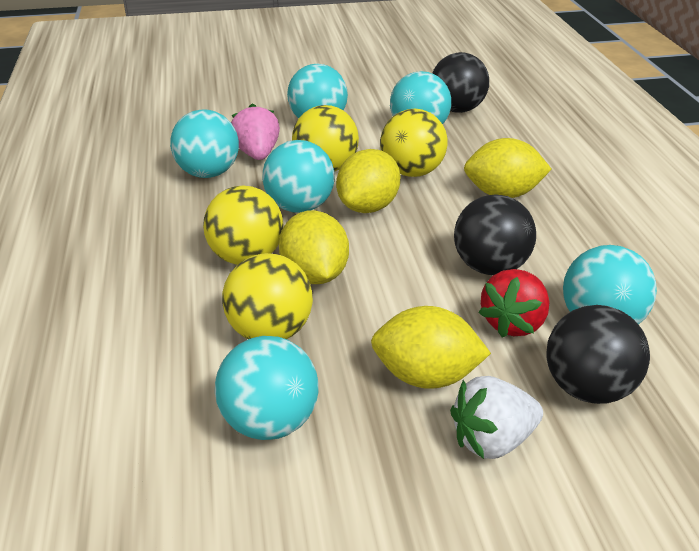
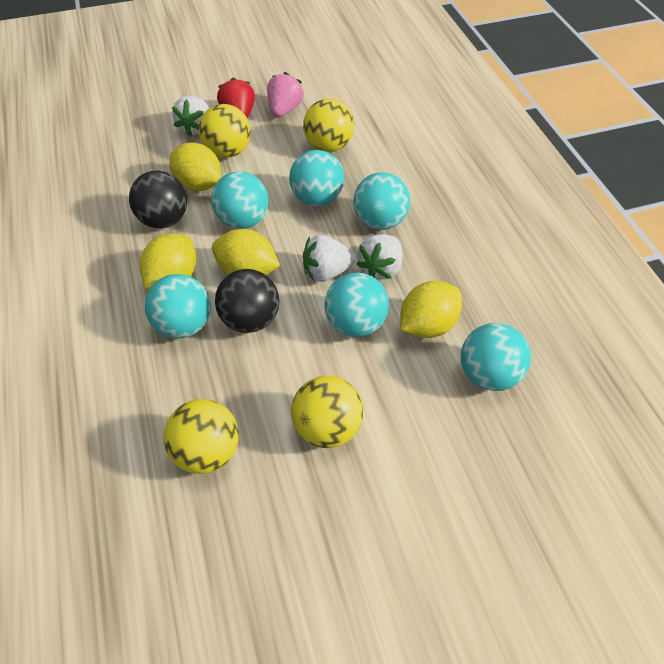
black ball: 3 -> 2
white strawberry: 1 -> 3

